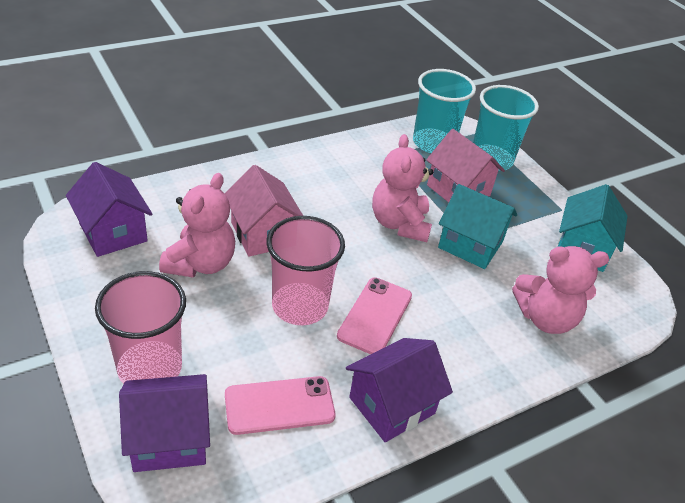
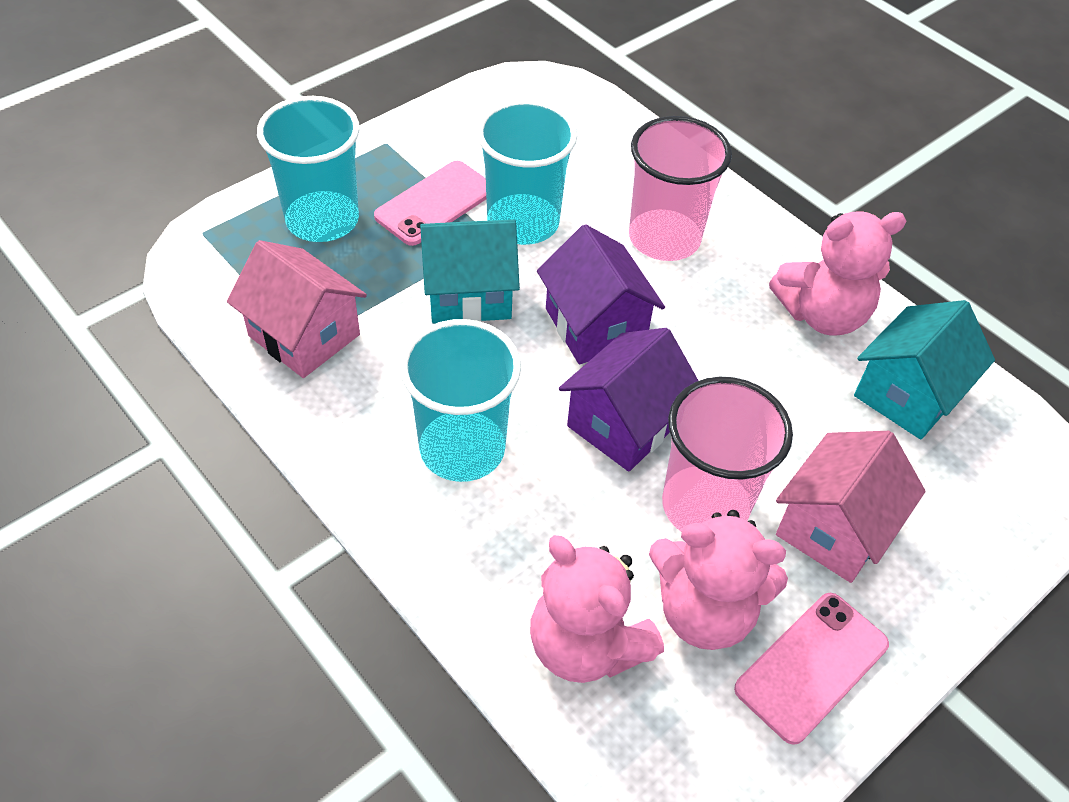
purple house: 3 -> 2
turquoise cup: 2 -> 3

